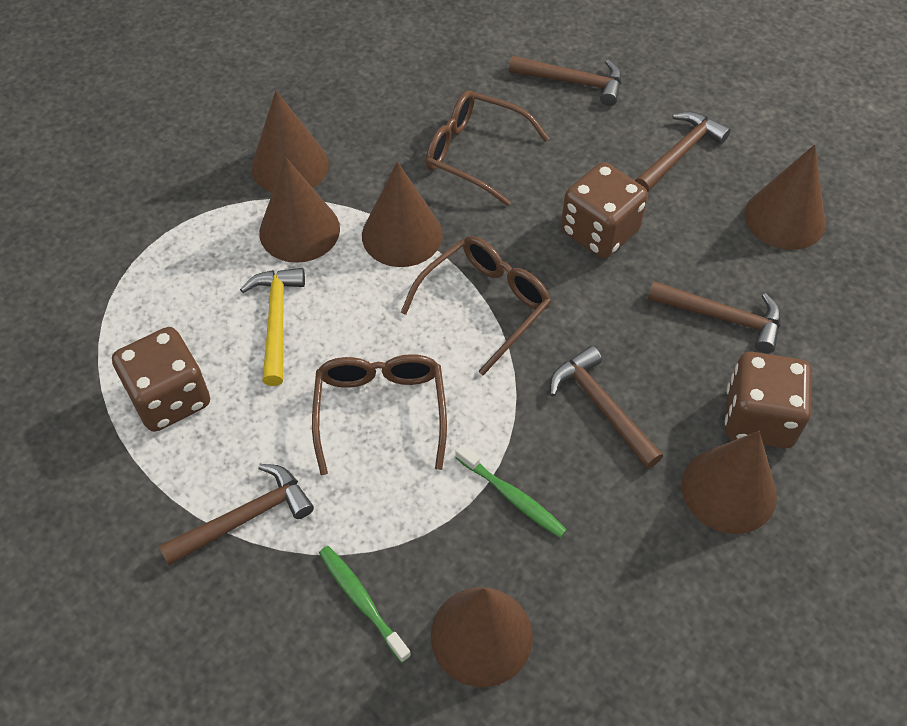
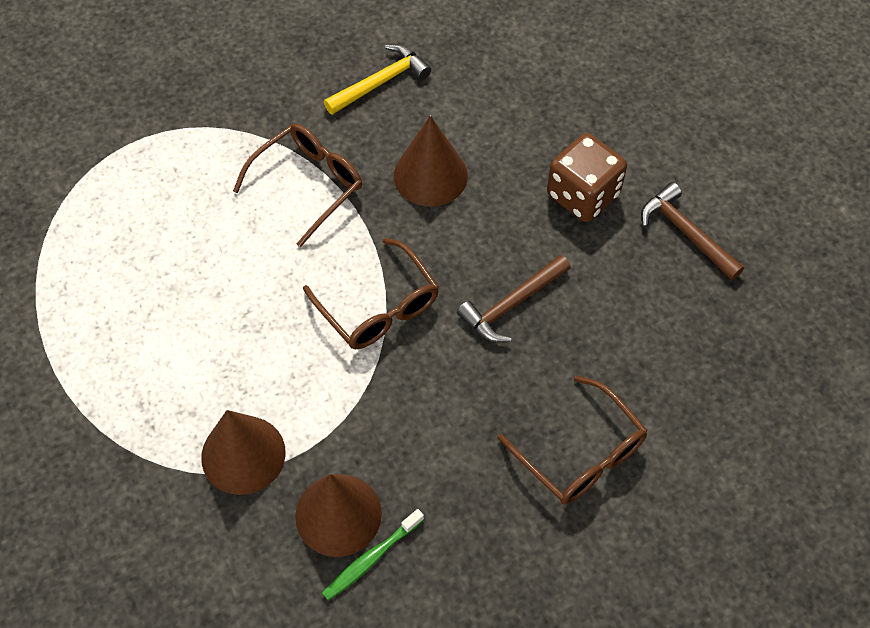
brown cone: 6 -> 3
brown dice: 3 -> 1
brown hammer: 5 -> 2
green toothbrush: 2 -> 1

